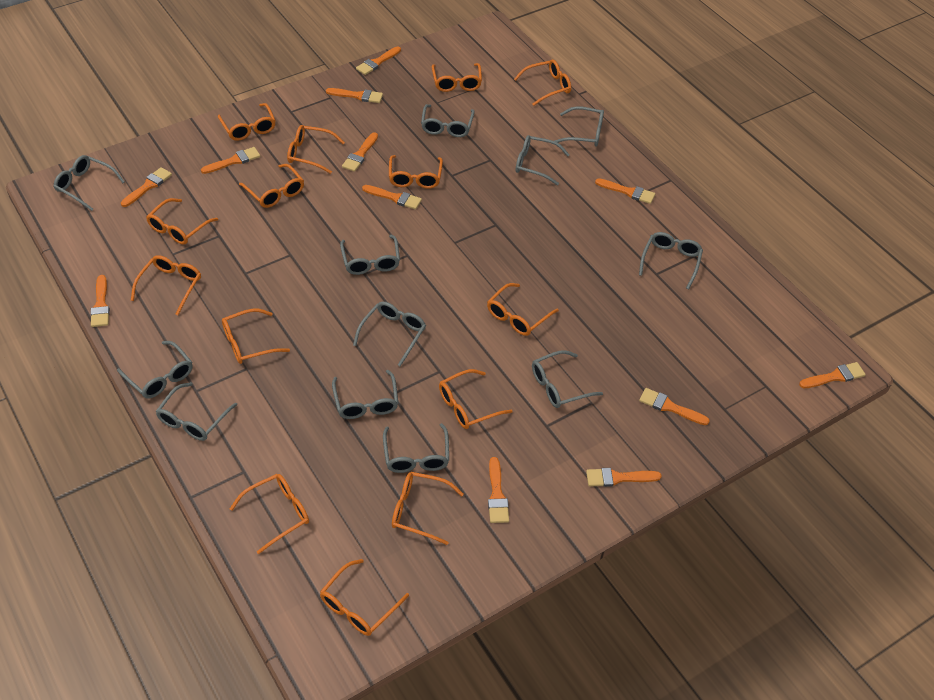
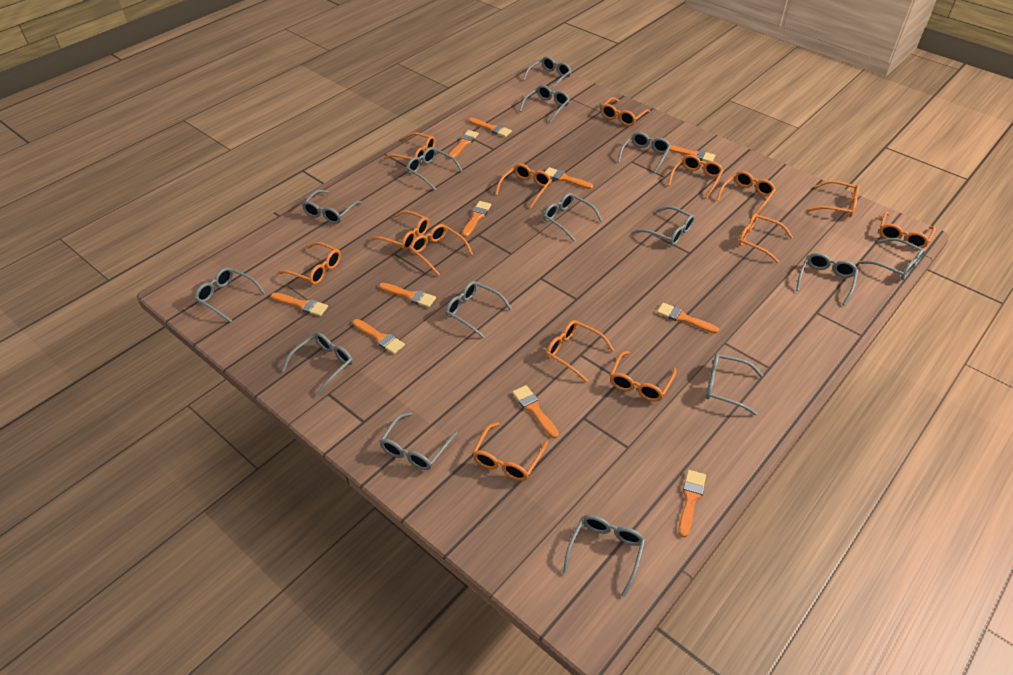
grey glasses: 12 -> 15
orange brush: 12 -> 11

